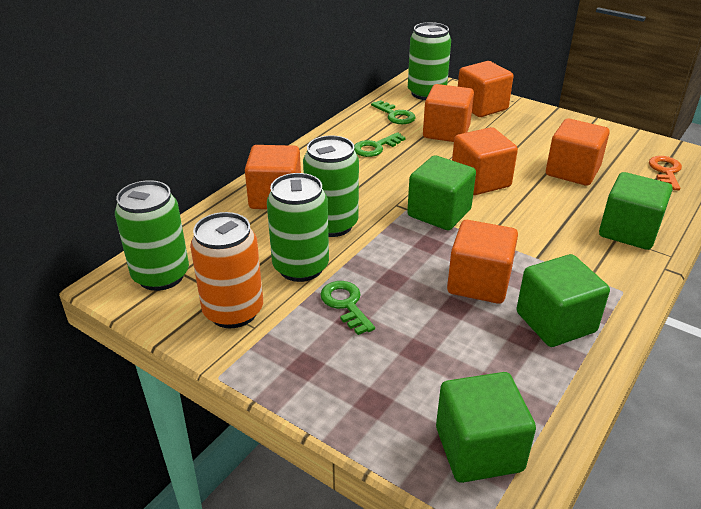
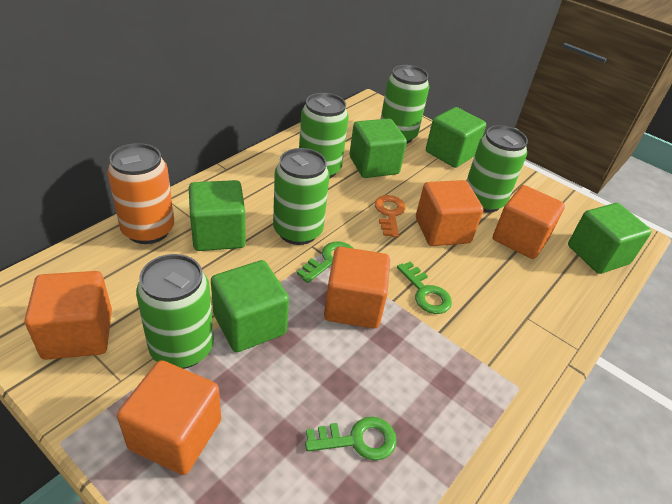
green can: 4 -> 5
green cube: 4 -> 5
orange cube: 6 -> 5

